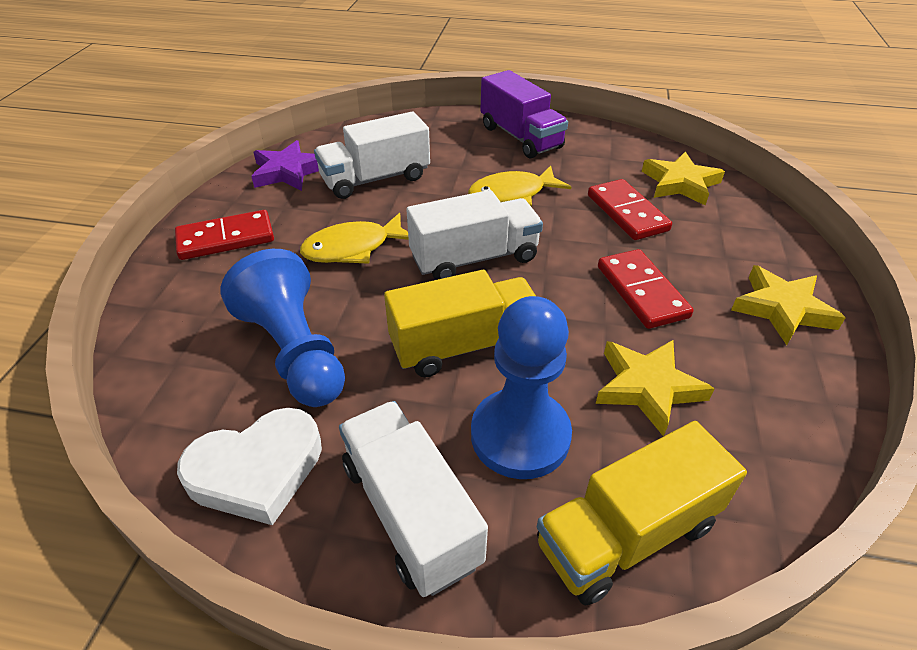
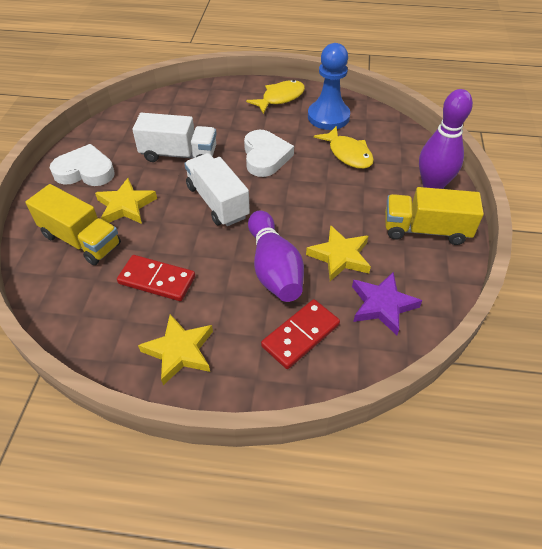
blue pawn: 2 -> 1
purple bowling pin: 0 -> 2
purple truck: 1 -> 0
red domino: 3 -> 2
white heart: 1 -> 2
white truck: 3 -> 2

